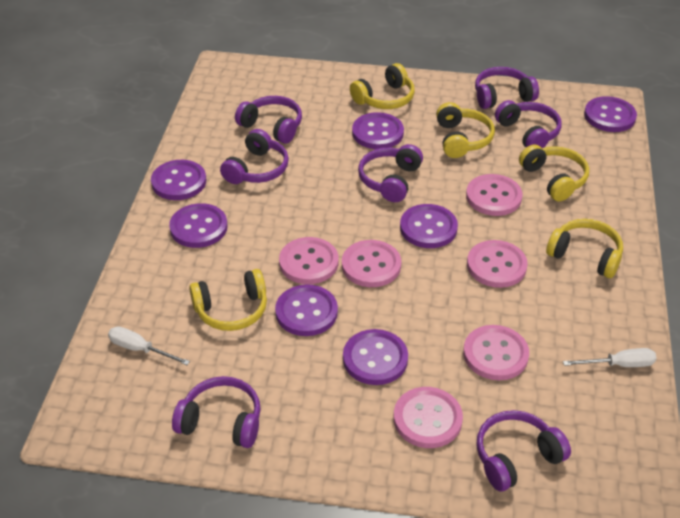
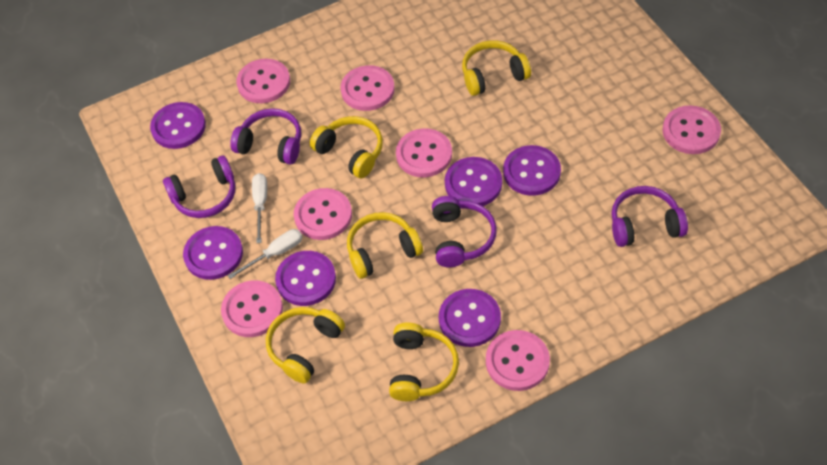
pink button: 6 -> 7
purple button: 7 -> 6
purple headphones: 7 -> 4

